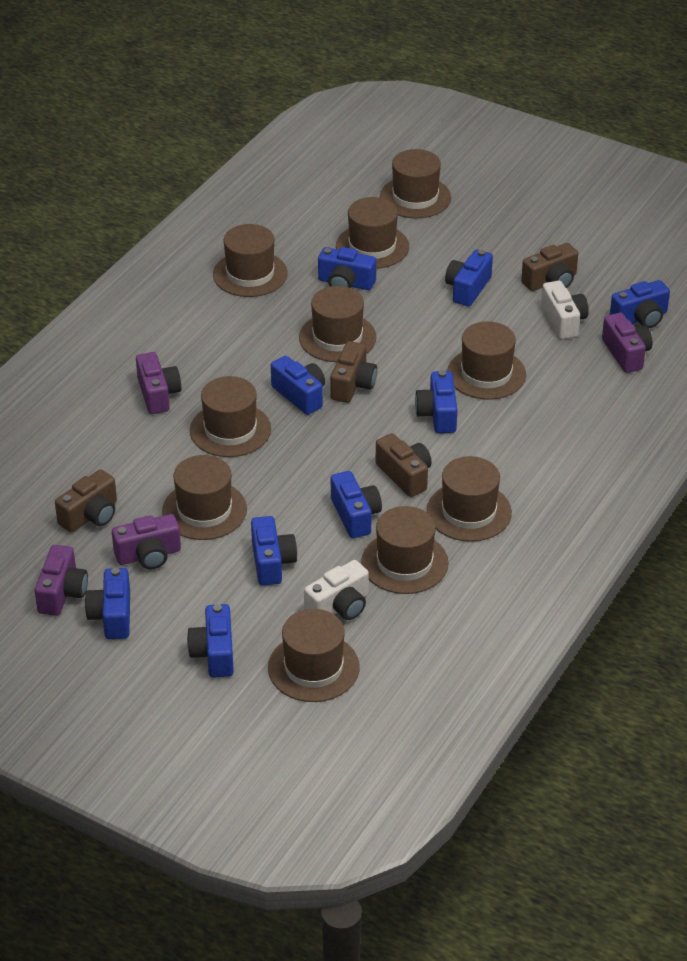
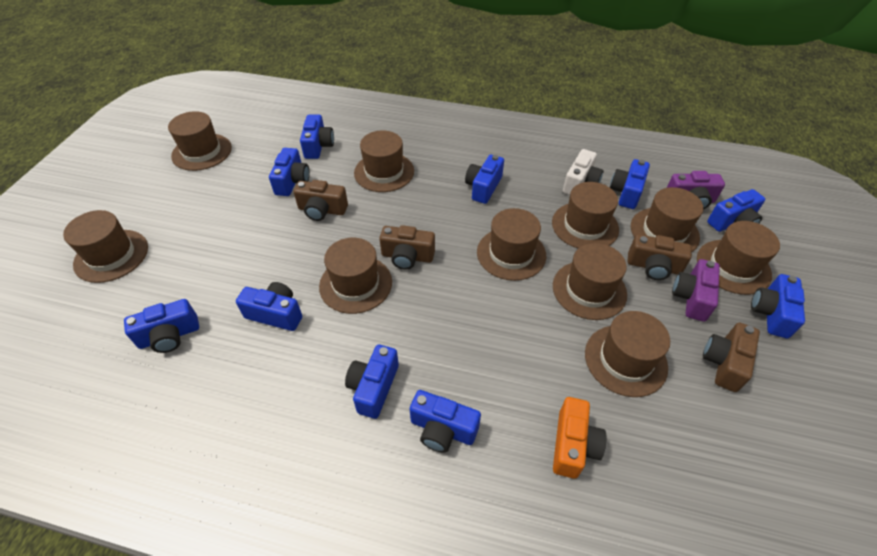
blue camera: 9 -> 10
orange camera: 0 -> 1
purple camera: 4 -> 2
white camera: 2 -> 1

